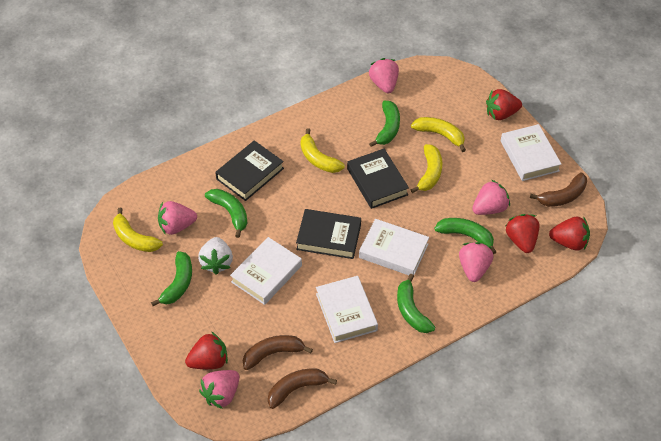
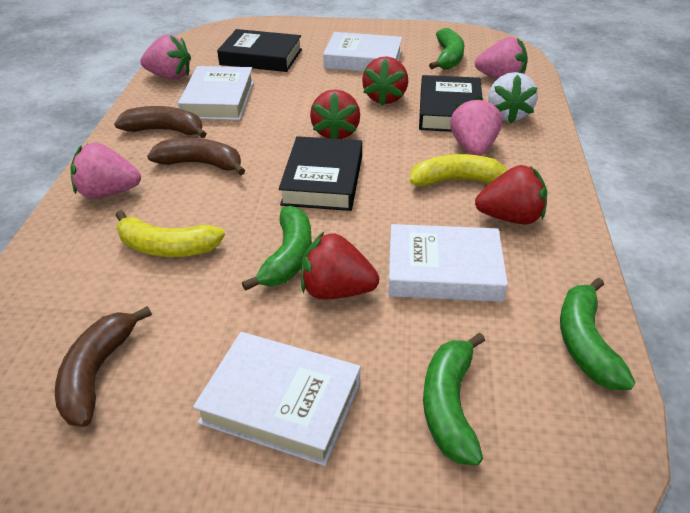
green banana: 5 -> 4
pink strawberry: 5 -> 4
yellow banana: 4 -> 2

